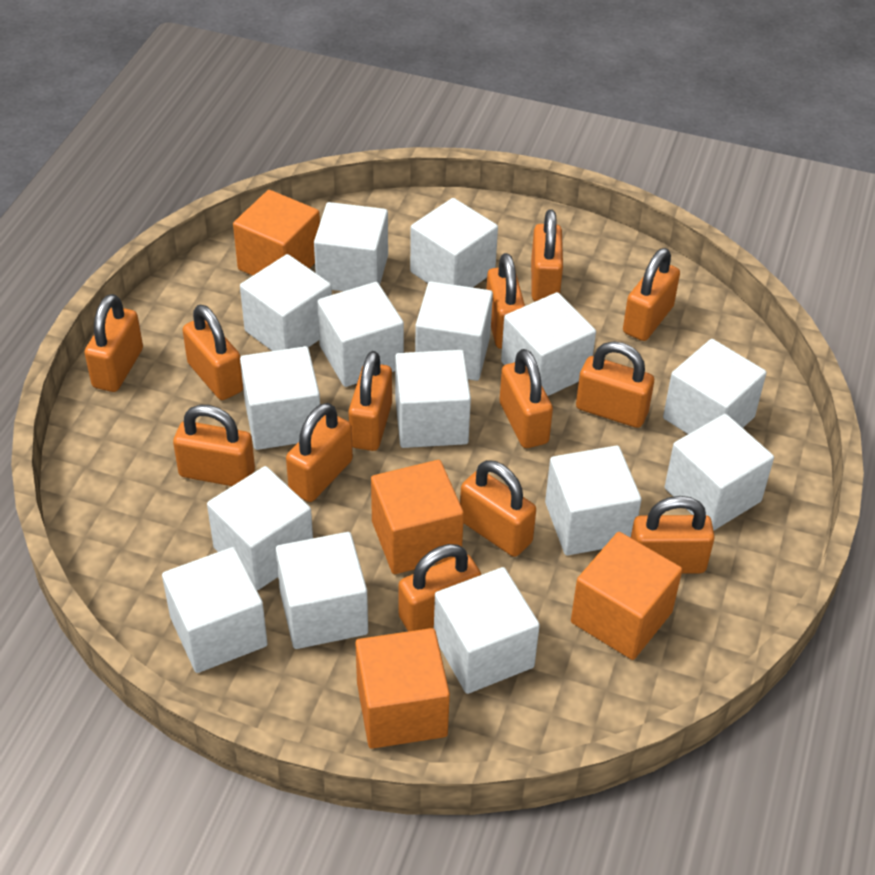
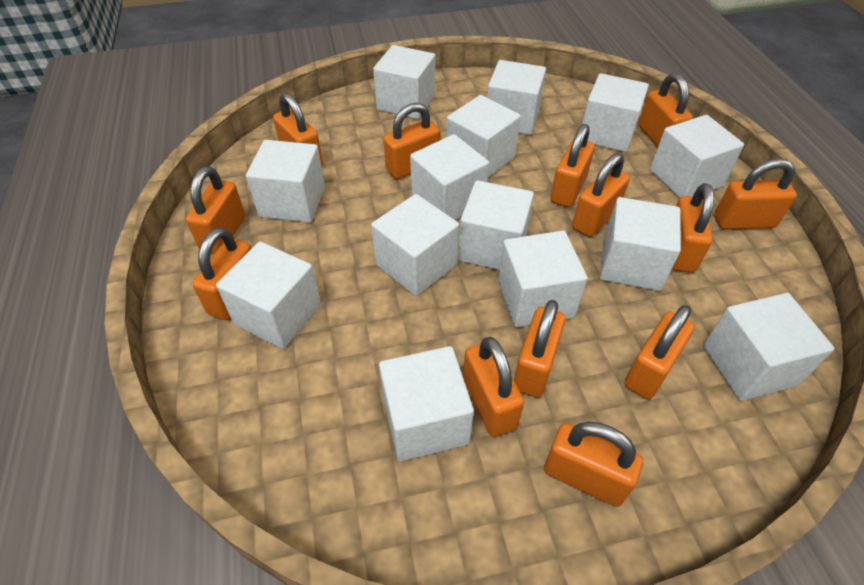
orange cube: 4 -> 0
white cube: 15 -> 14

